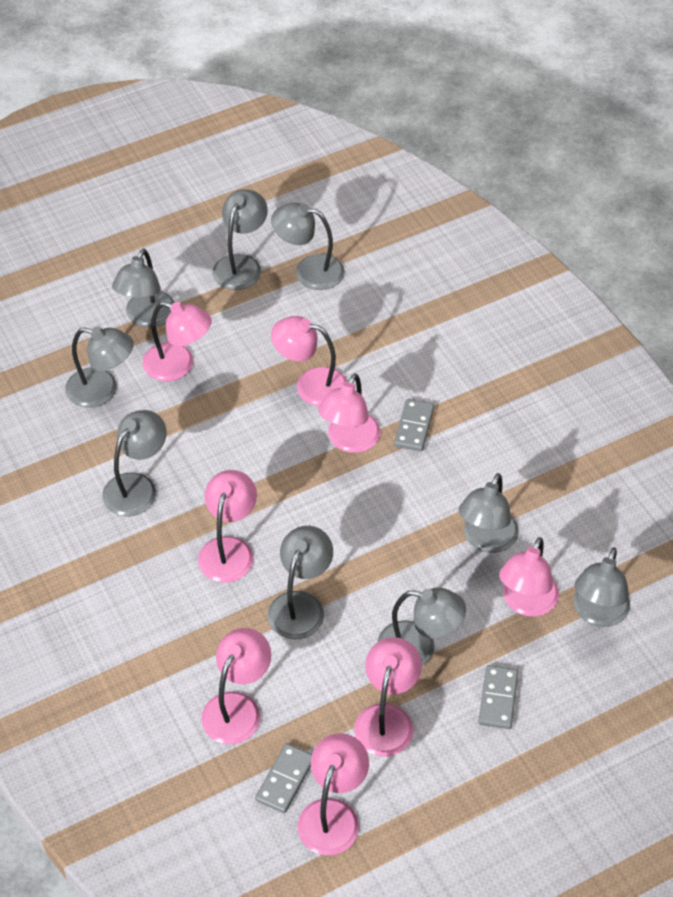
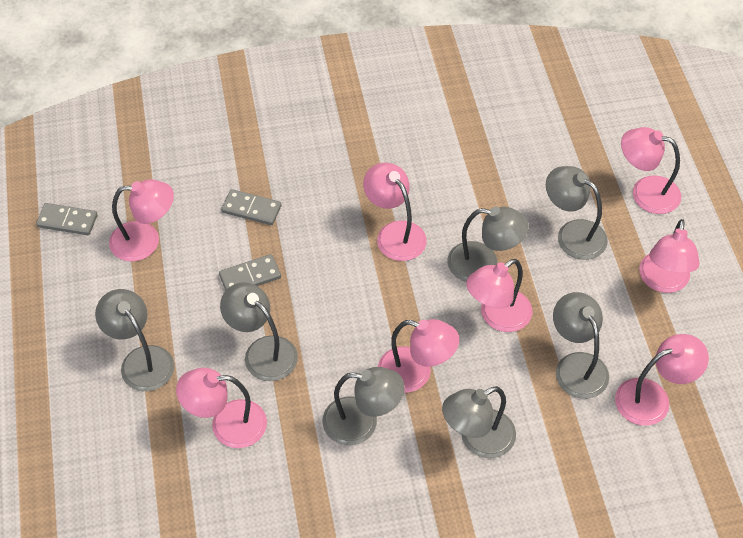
grey lamp: 9 -> 7

